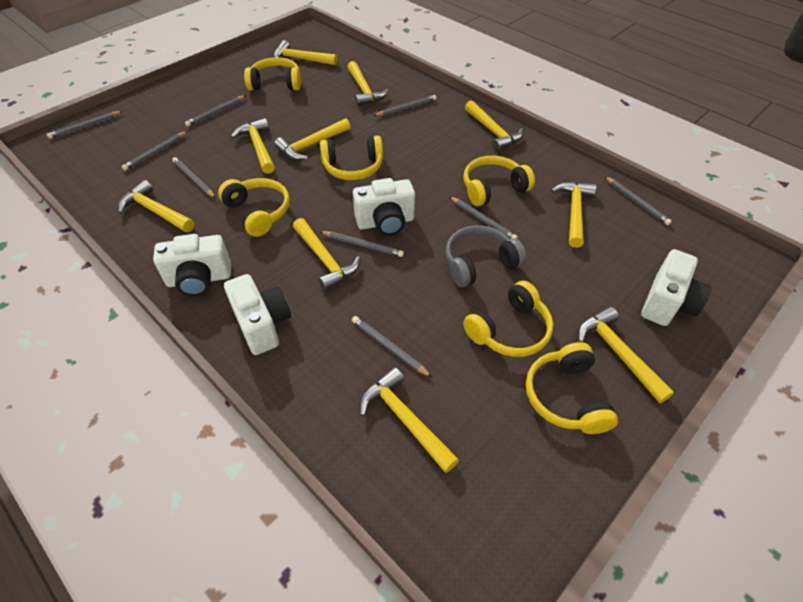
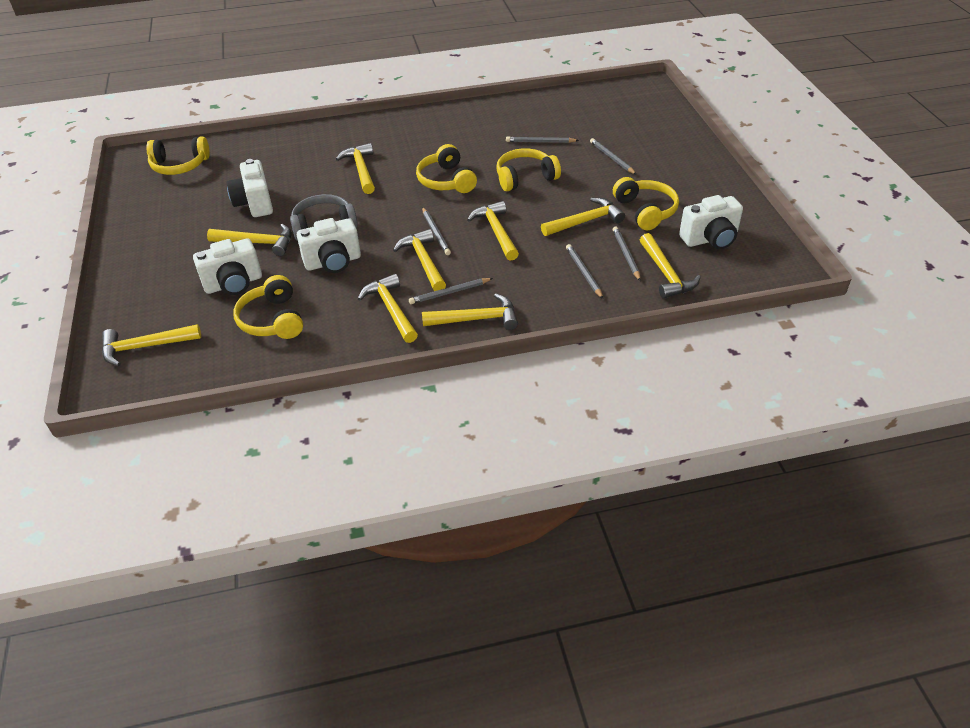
grey pencil: 9 -> 6
yellow hammer: 10 -> 9
yellow headphones: 6 -> 5

